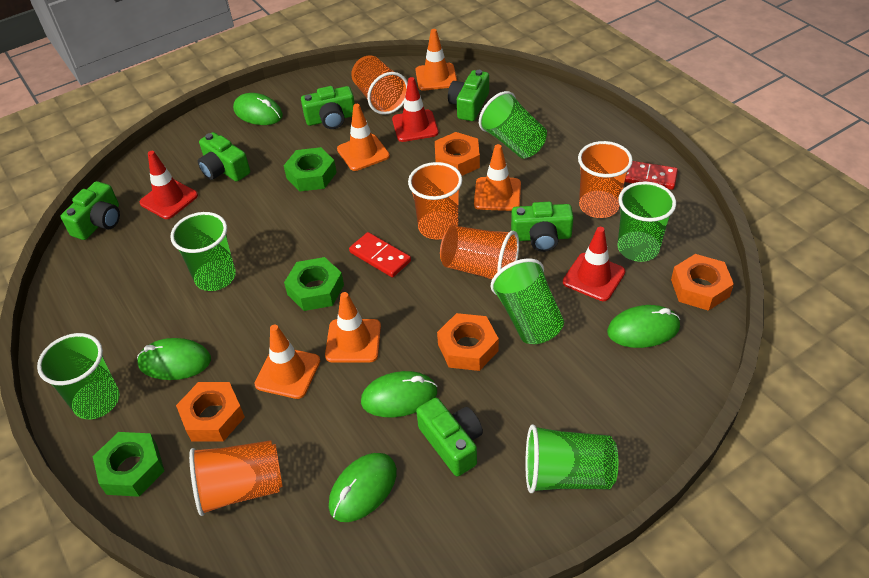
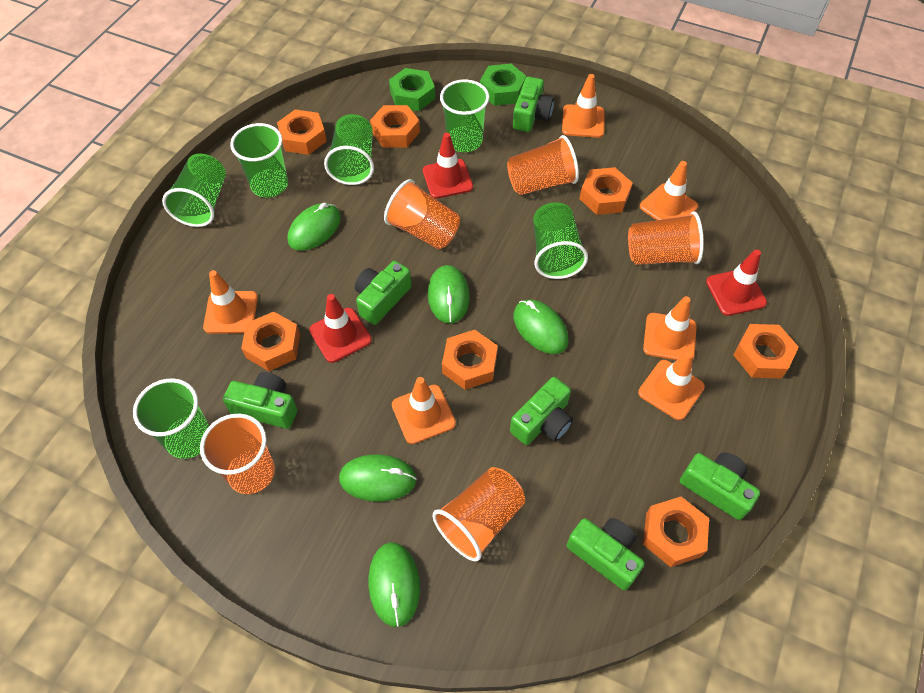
green nut: 3 -> 2
orange nut: 4 -> 7
orange traffic cone: 5 -> 6
red domino: 2 -> 0

